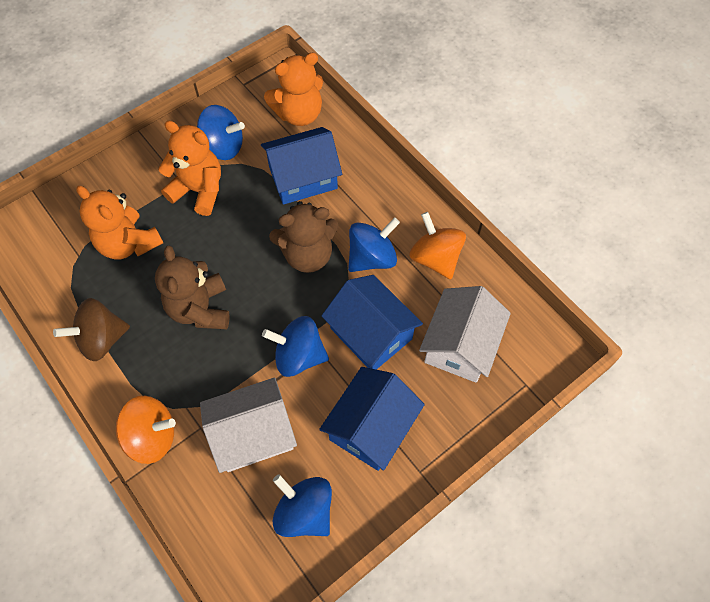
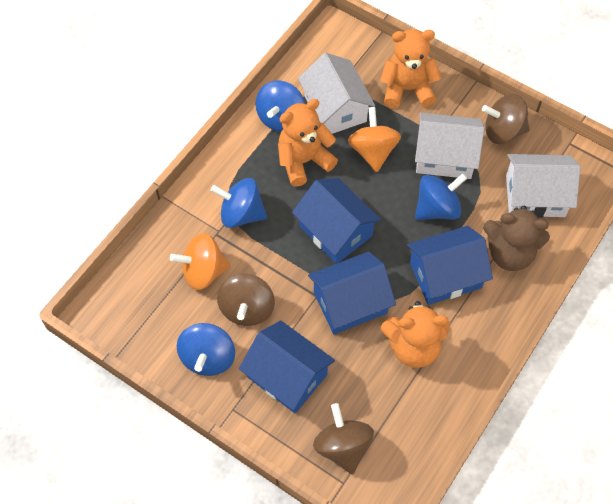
blue house: 3 -> 4
brown spinning top: 1 -> 3
brown teddy bear: 2 -> 1
white house: 2 -> 3

